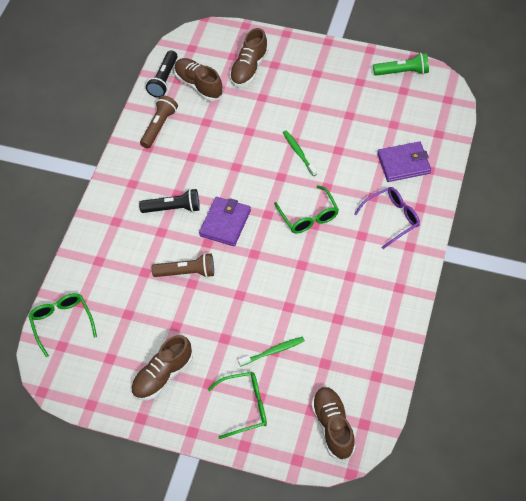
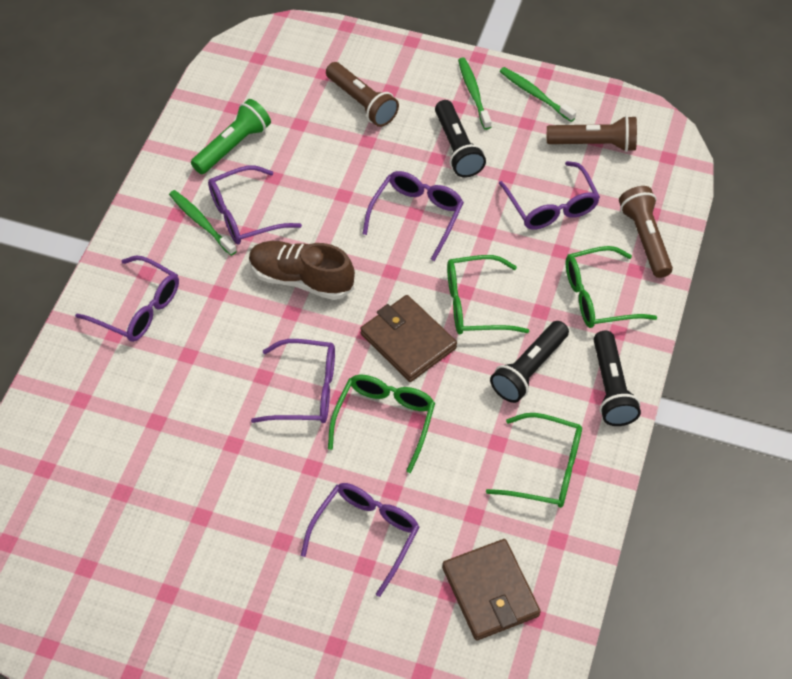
black flashlight: 2 -> 3
brown flashlight: 2 -> 3
brown shoe: 4 -> 1
brown wallet: 0 -> 2
green glasses: 3 -> 4
green toothbrush: 2 -> 3
purple glasses: 1 -> 6
purple wallet: 2 -> 0

